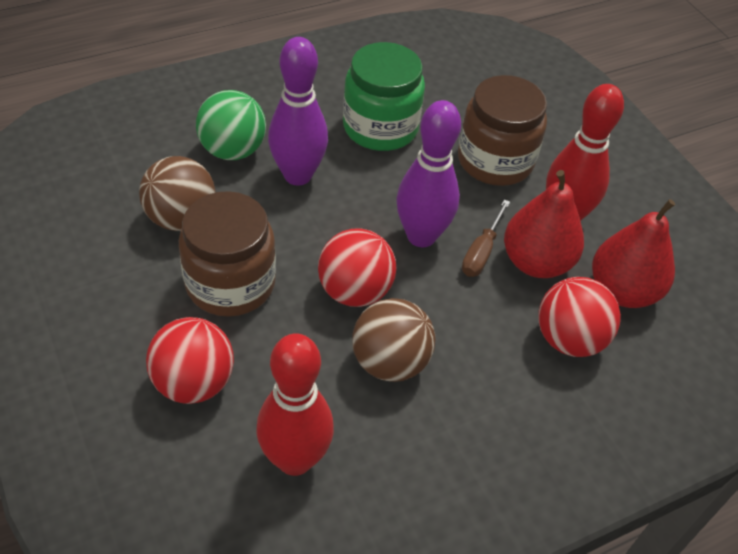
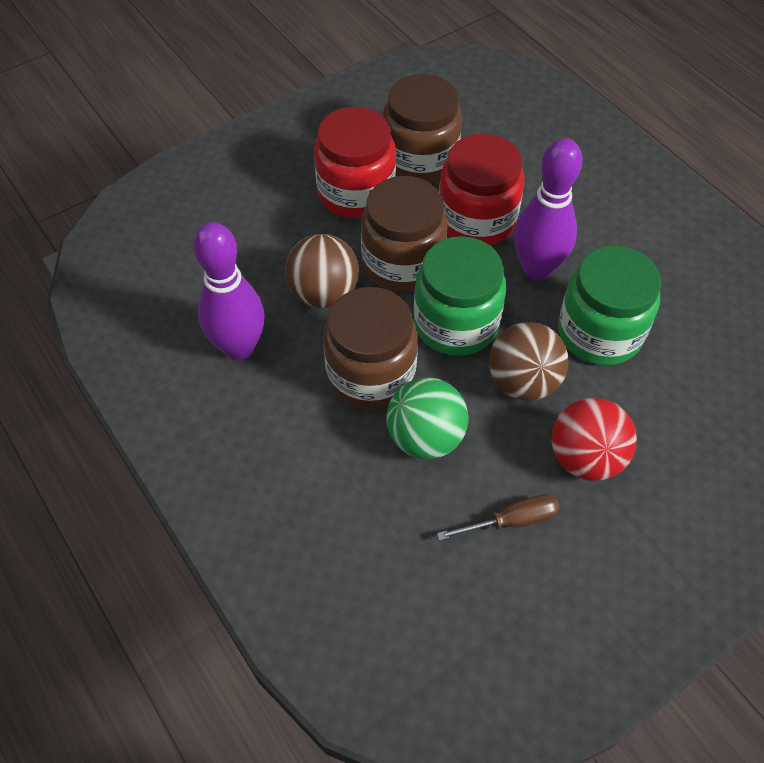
brown jar: 2 -> 3
green jar: 1 -> 2
red ball: 3 -> 1
red bowling pin: 2 -> 0
red jar: 0 -> 2
red pear: 2 -> 0

